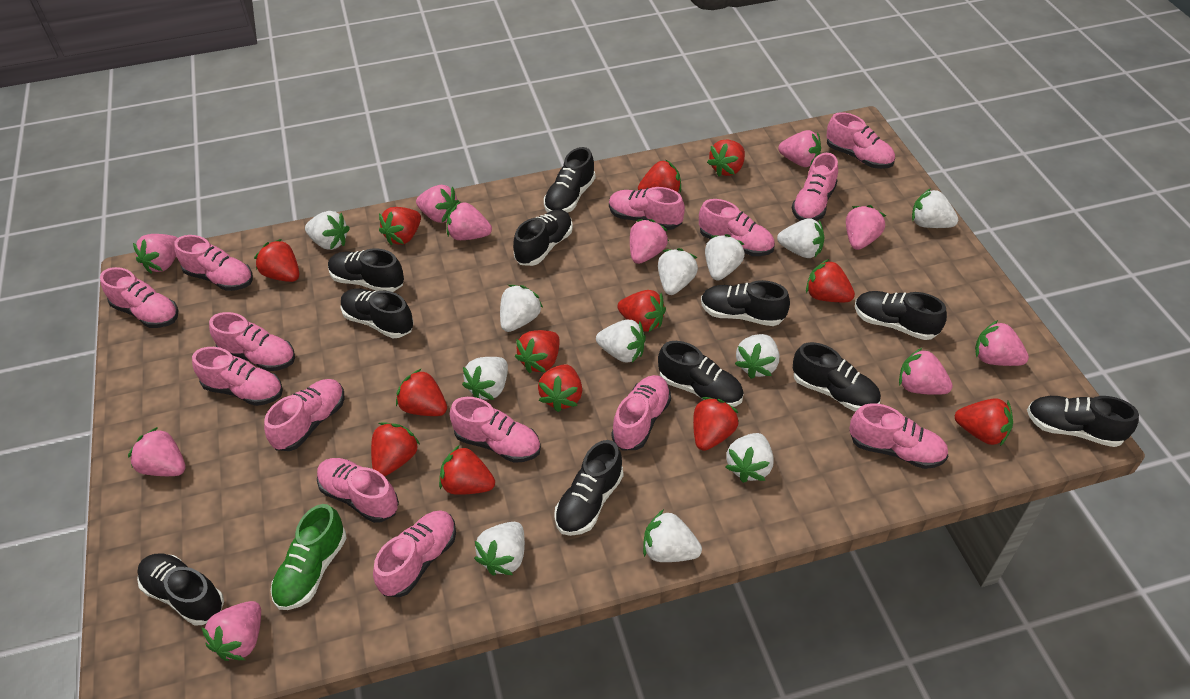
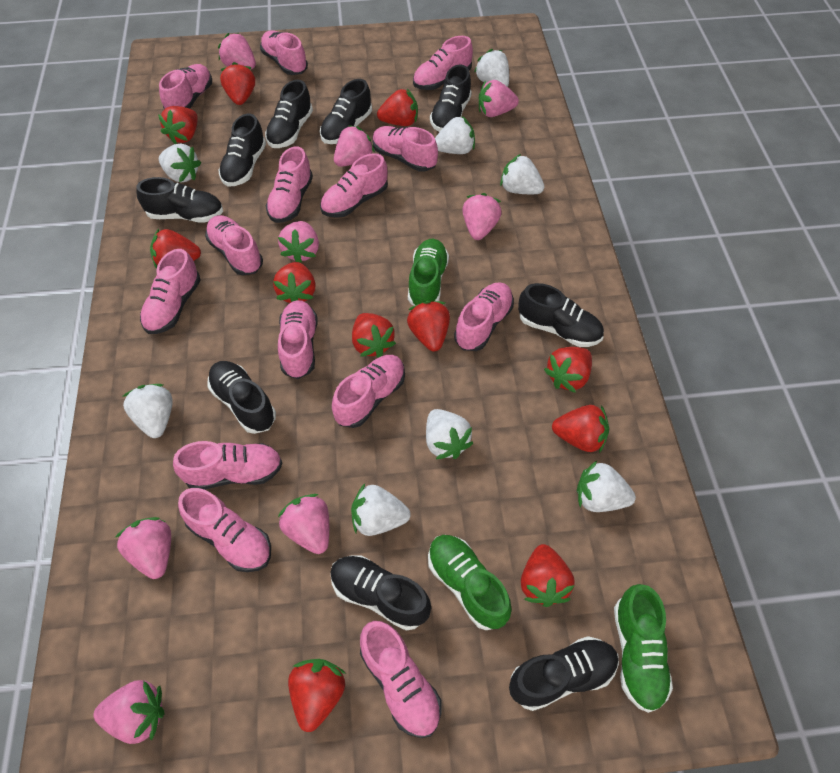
black shoe: 11 -> 9
green shoe: 1 -> 3
pink strawberry: 10 -> 8
red strawberry: 13 -> 11
white strawberry: 12 -> 8

